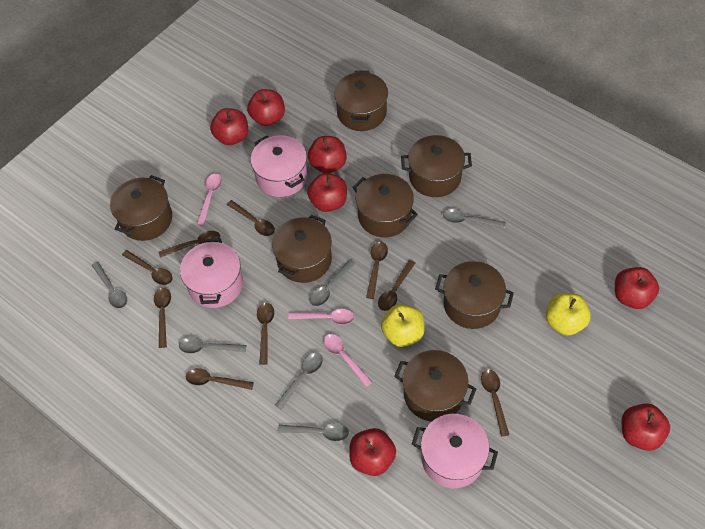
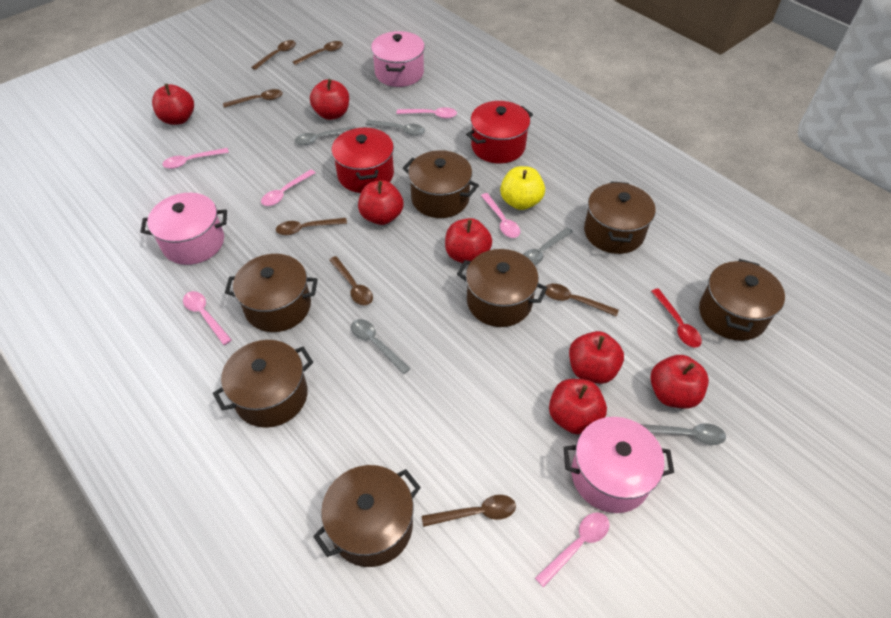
brown spoon: 9 -> 7
grey spoon: 6 -> 5
pink spoon: 3 -> 6
red pot: 0 -> 2
red spoon: 0 -> 1
yellow apple: 2 -> 1

